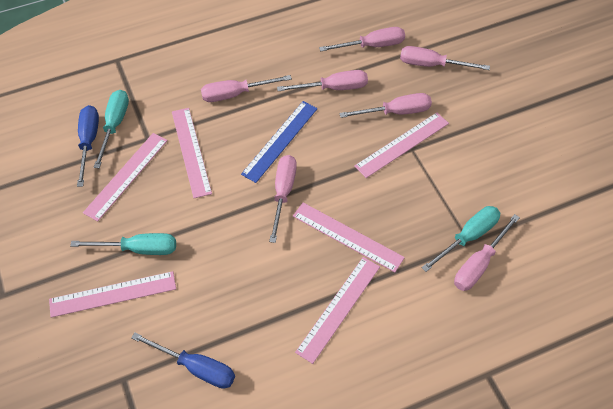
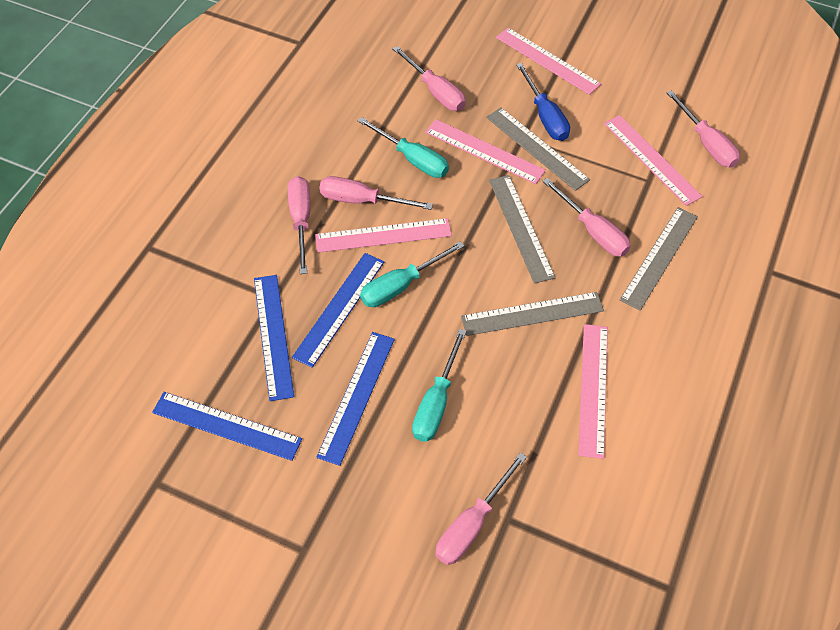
blue ruler: 1 -> 4
blue screwdriver: 2 -> 1
grey ruler: 0 -> 4
pink ruler: 6 -> 5
pink screwdriver: 7 -> 6

